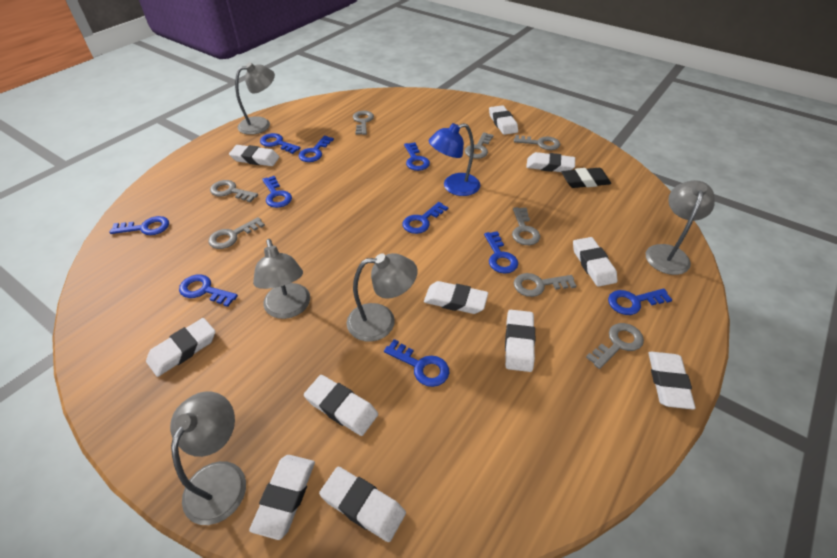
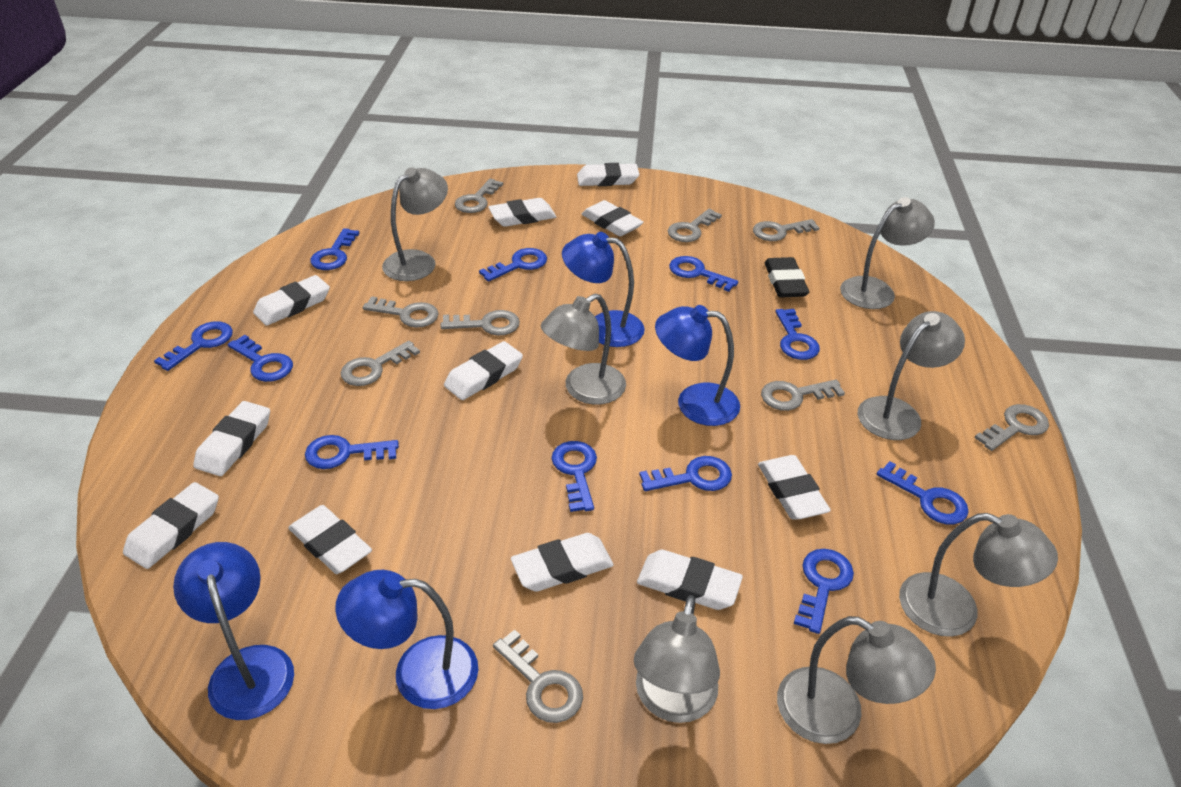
blue key: 10 -> 11
blue lamp: 1 -> 4
grey key: 8 -> 9
grey lamp: 5 -> 7

